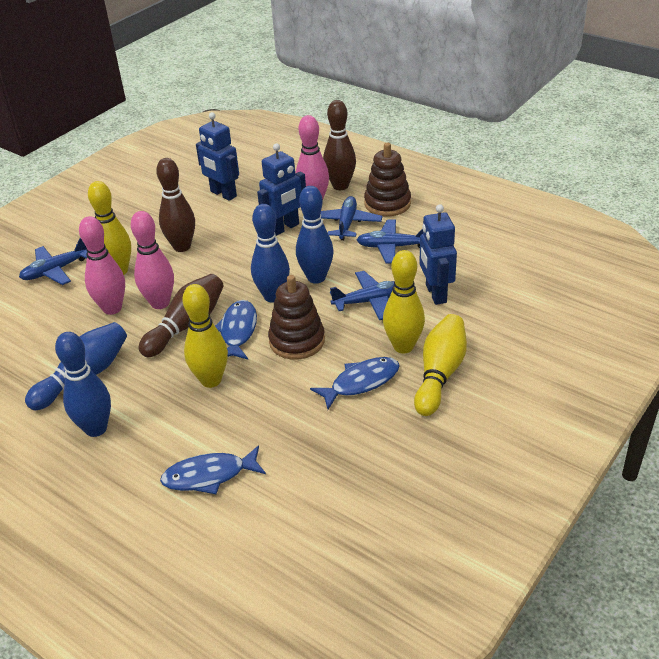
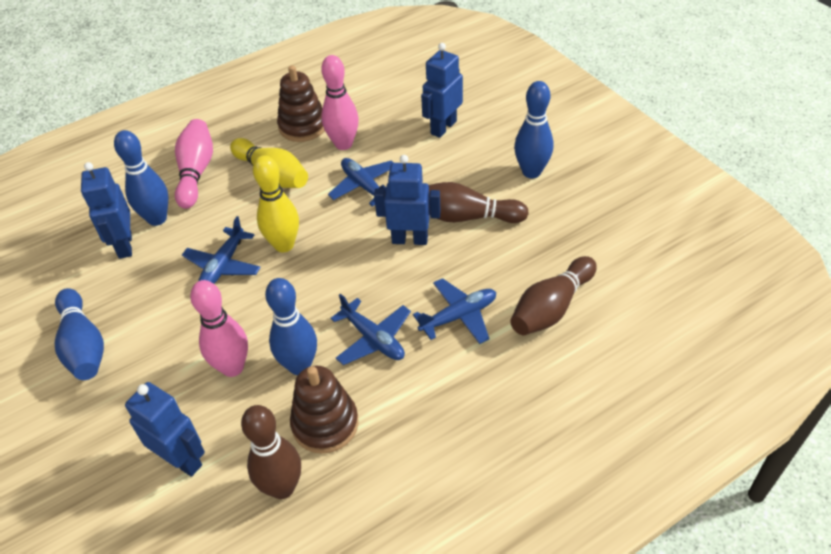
blue fish: 3 -> 0
blue robot: 3 -> 4
yellow bowling pin: 4 -> 2

